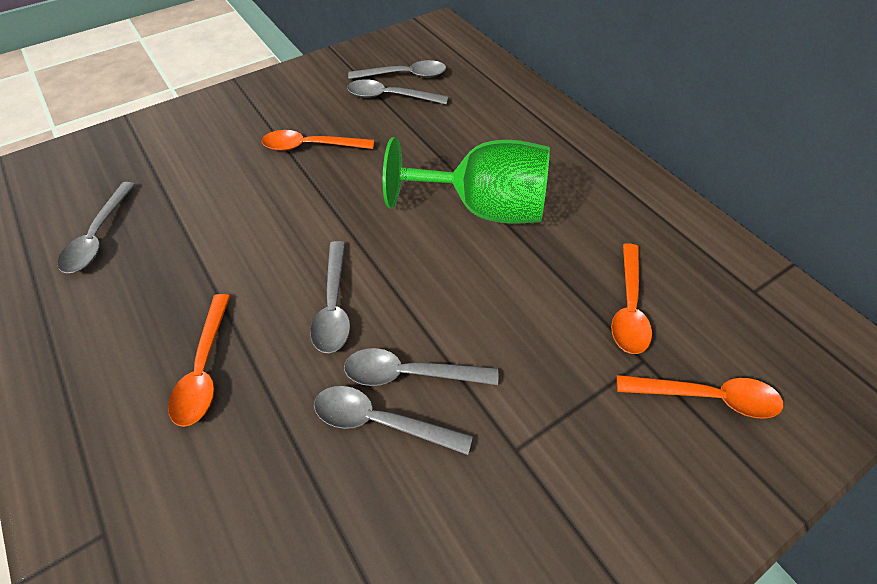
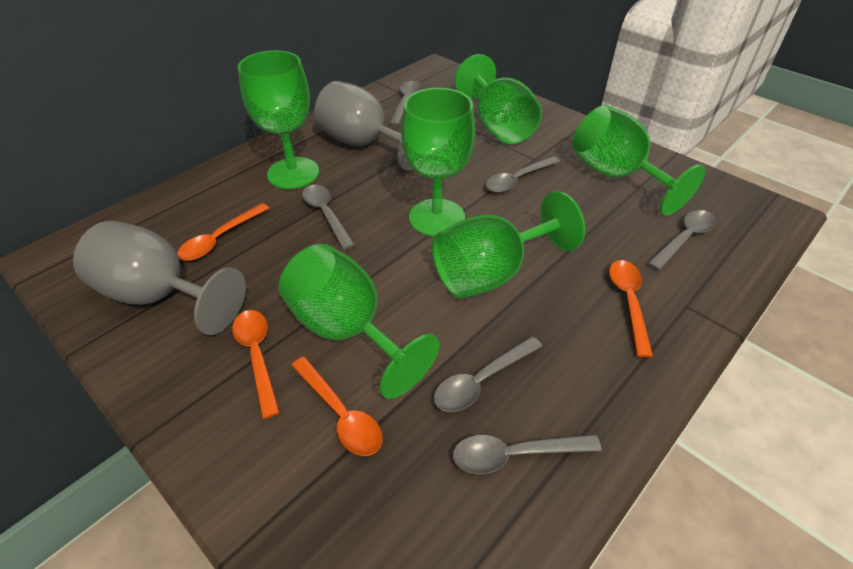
green goblet: 1 -> 6
grey goblet: 0 -> 2

